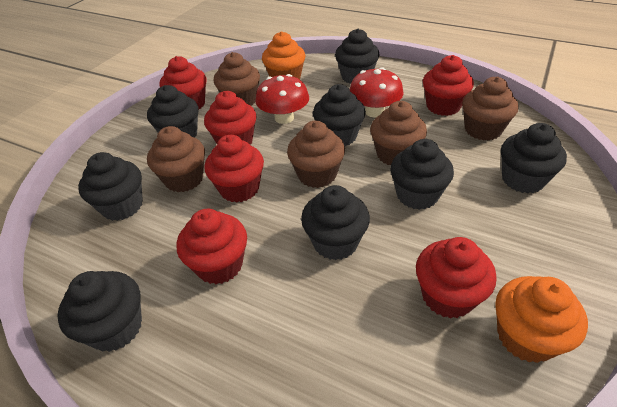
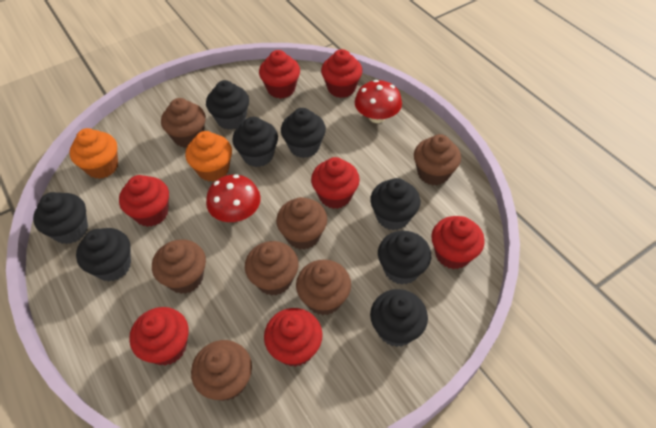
brown cupcake: 5 -> 7
red cupcake: 6 -> 7

